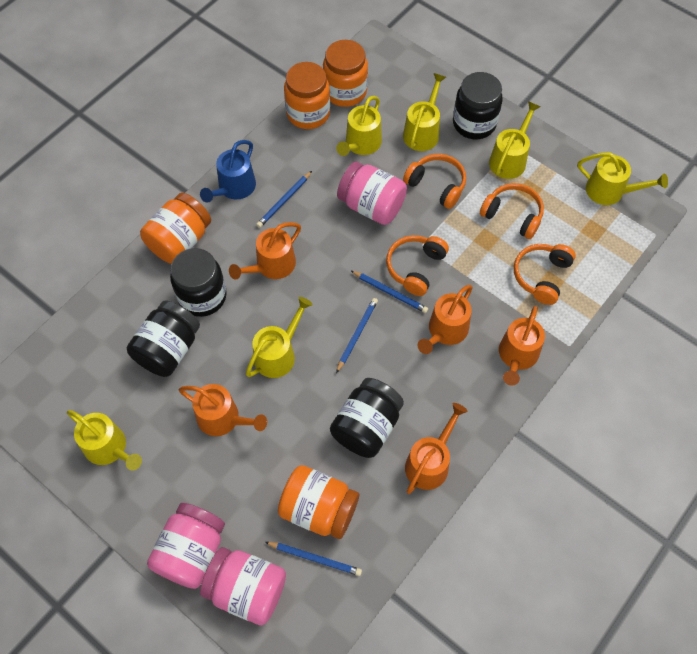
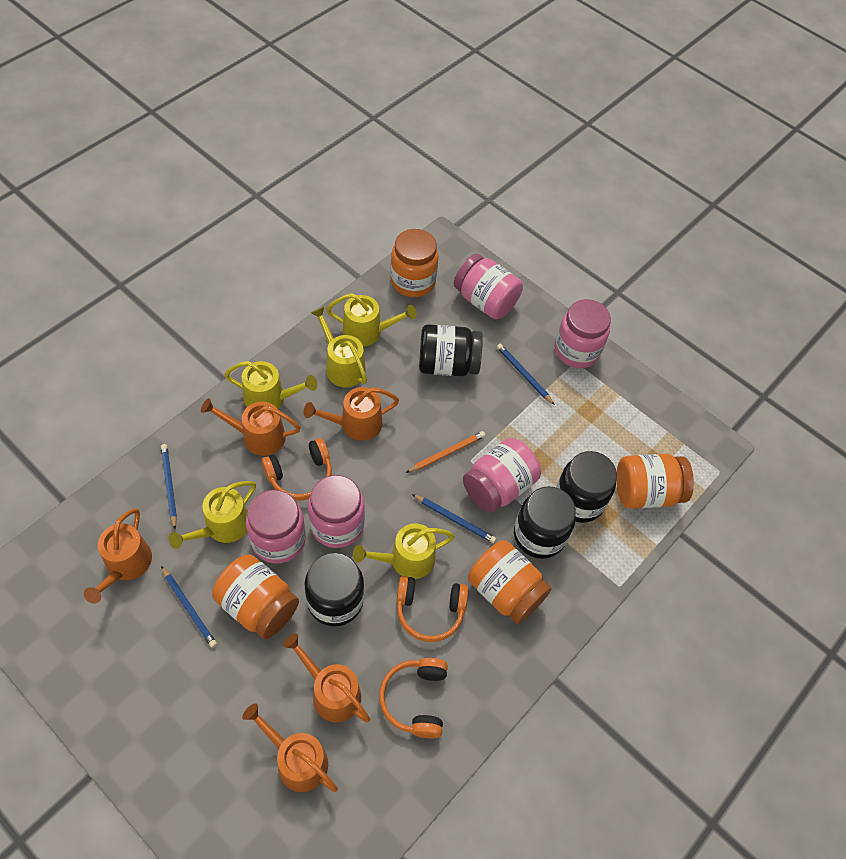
blue watering can: 1 -> 0
orange headphones: 4 -> 3
orange pencil: 0 -> 1
pink jar: 3 -> 5
yellow watering can: 6 -> 5

